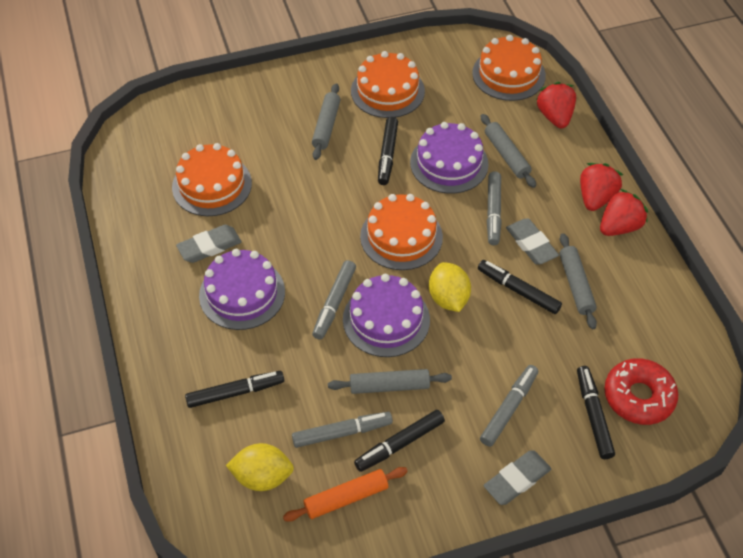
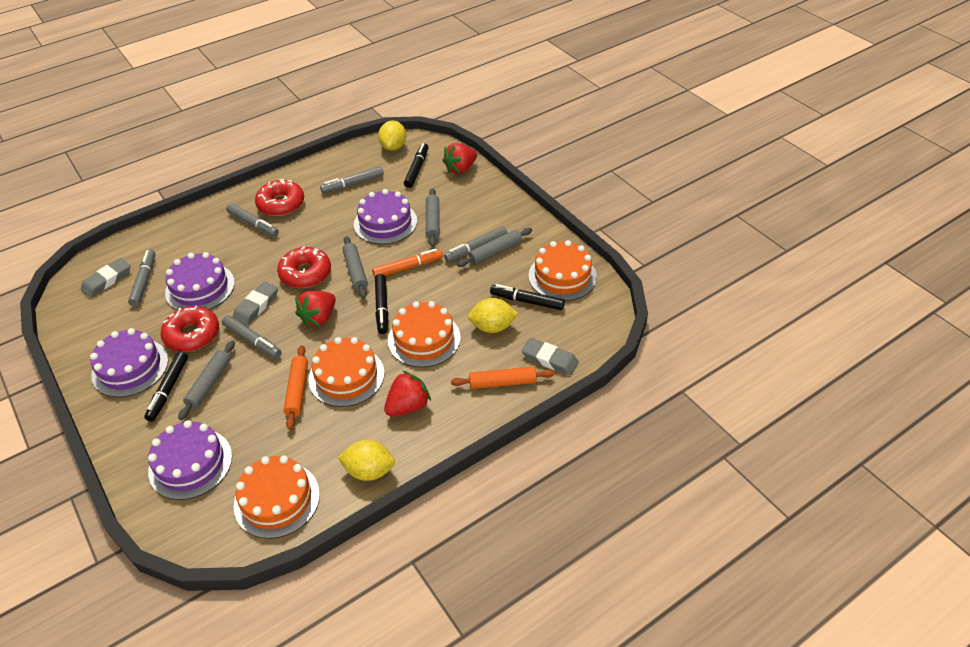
black marker: 5 -> 4
grey marker: 4 -> 5
orange marker: 0 -> 1
orange rolling pin: 1 -> 2
purple cake: 3 -> 4
red donut: 1 -> 3
yellow lemon: 2 -> 3

